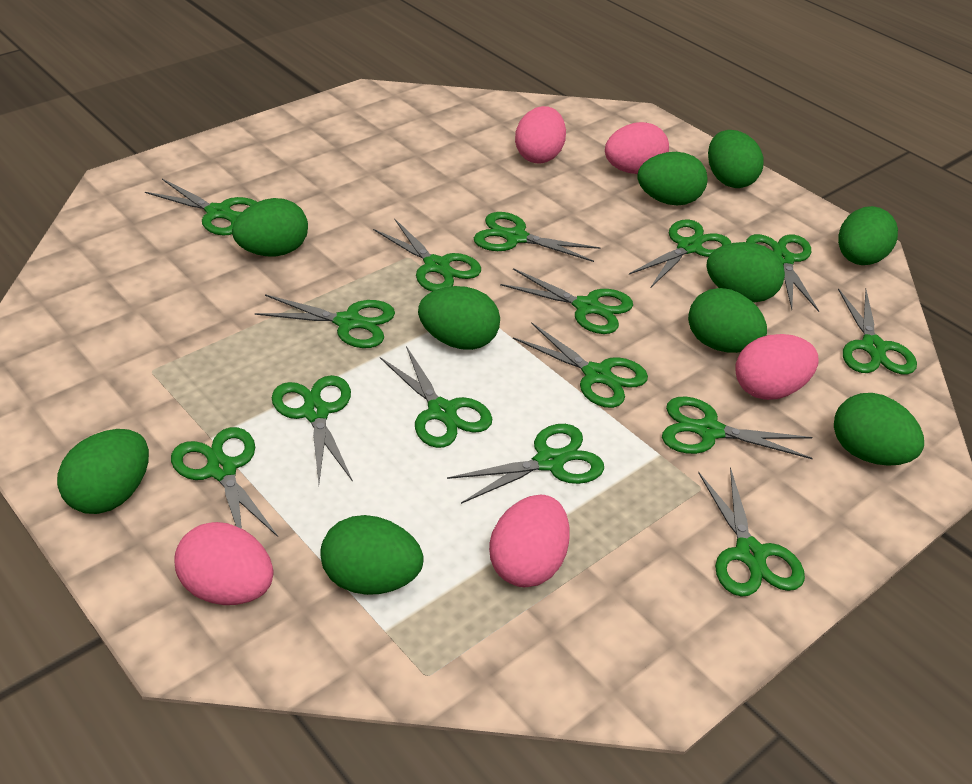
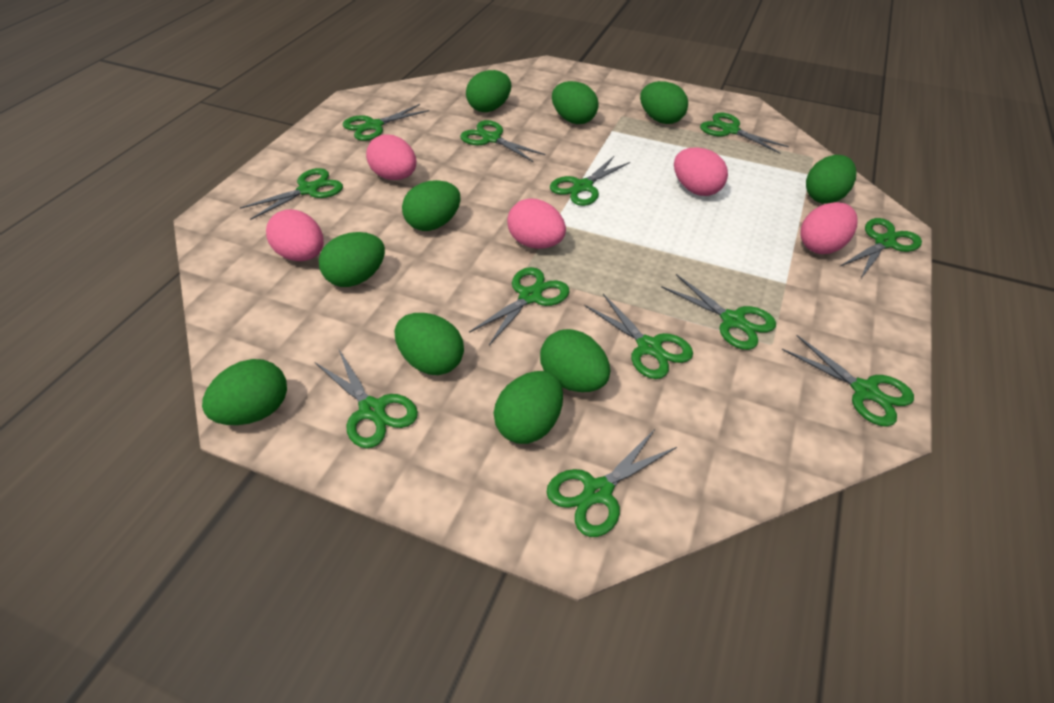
green scissors: 15 -> 12

